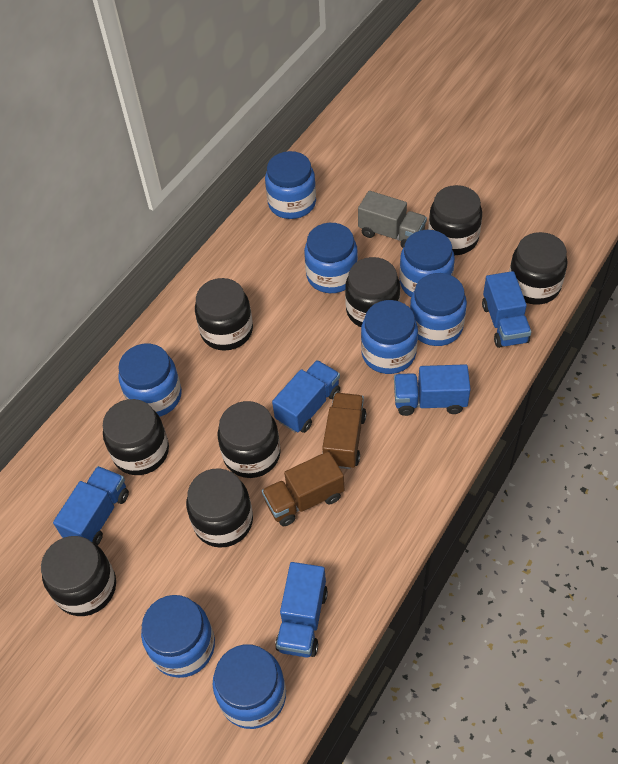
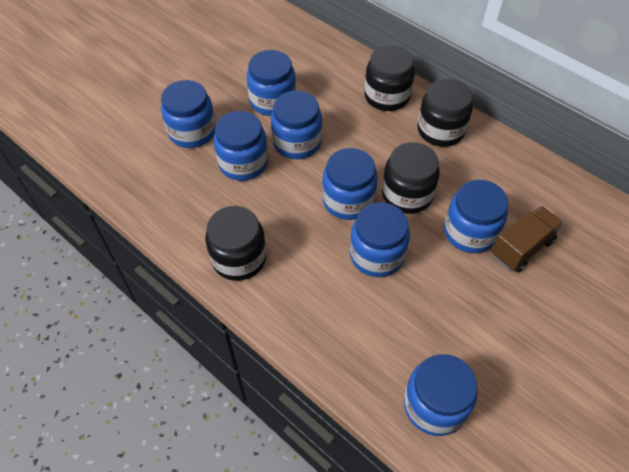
black jar: 8 -> 4
blue truck: 5 -> 0
brown truck: 2 -> 1
grey truck: 1 -> 0

